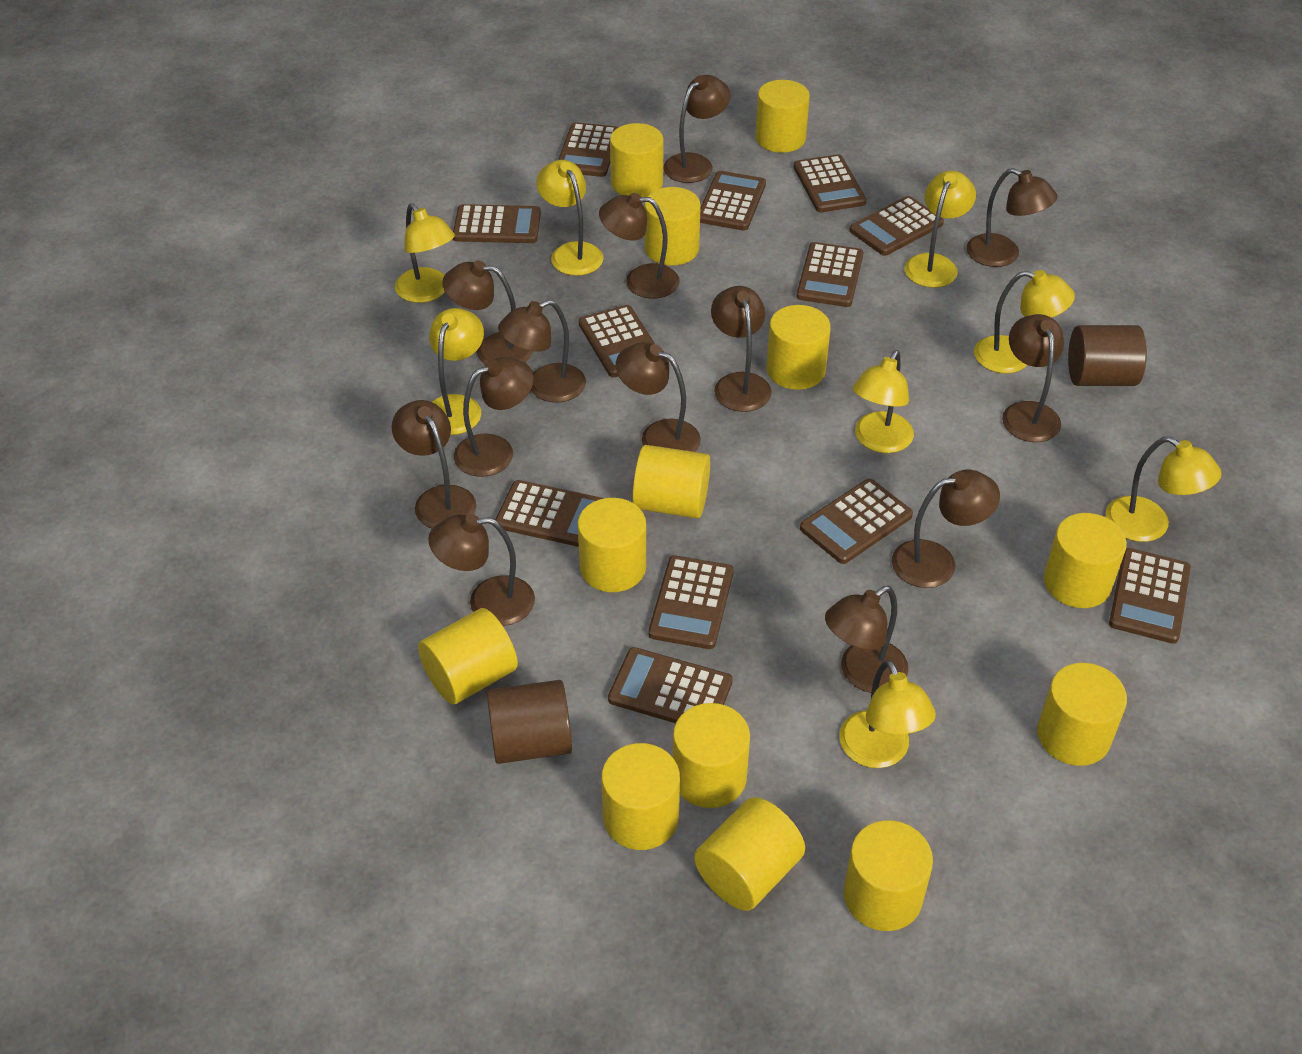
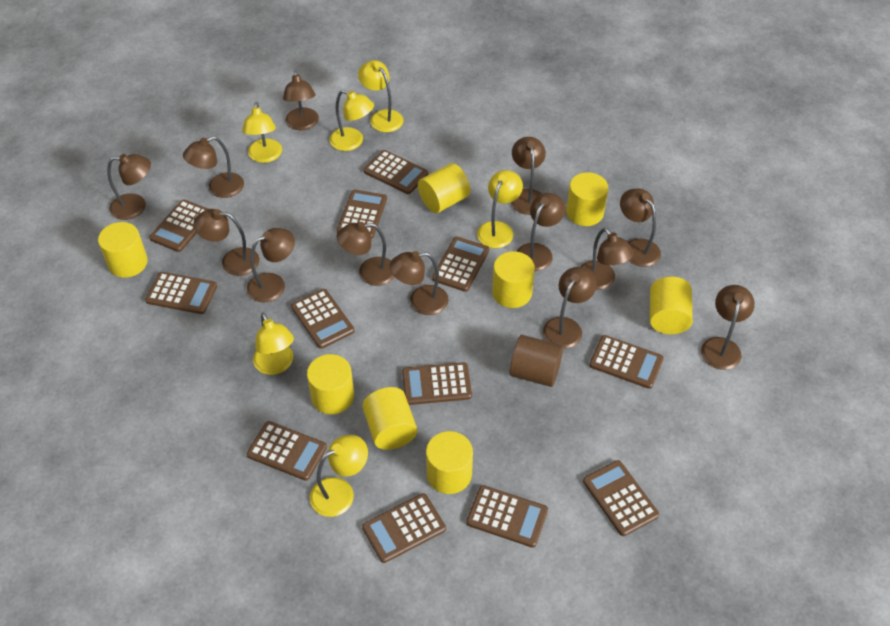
brown cylinder: 2 -> 1
yellow cylinder: 13 -> 8
yellow lamp: 8 -> 6

